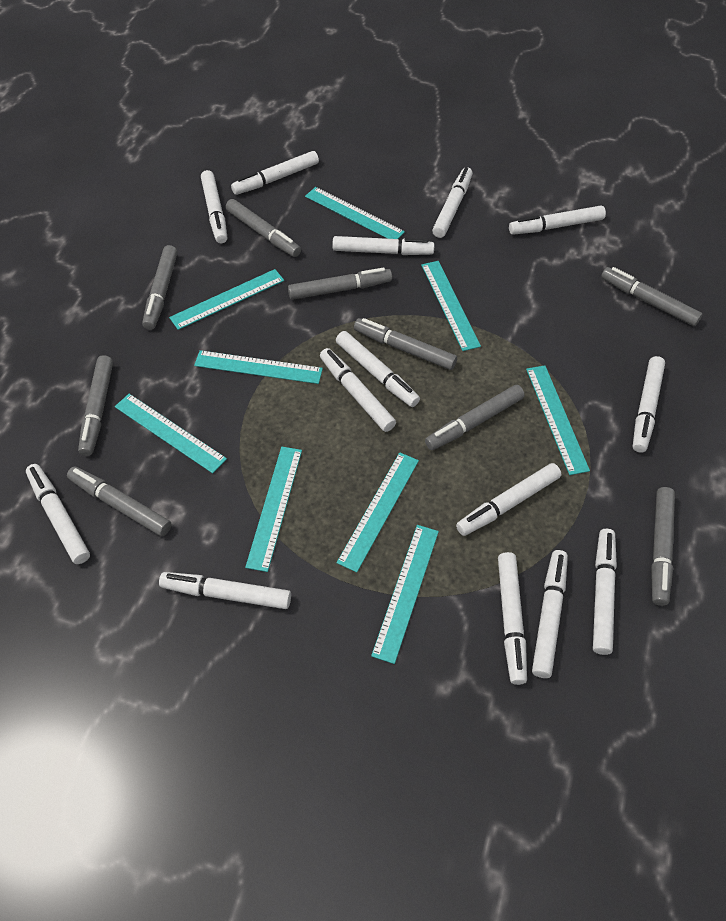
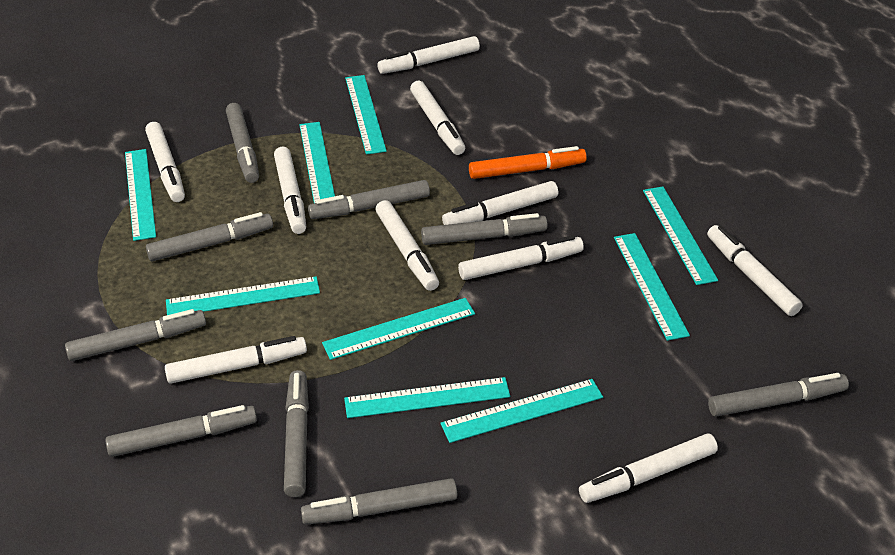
orange marker: 0 -> 1
white marker: 14 -> 10

